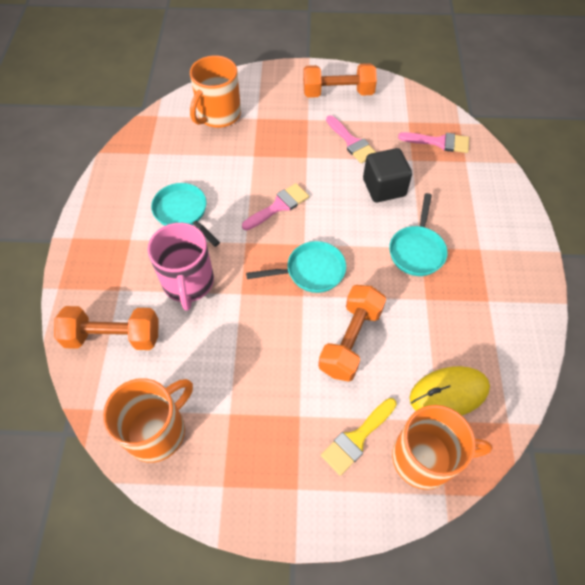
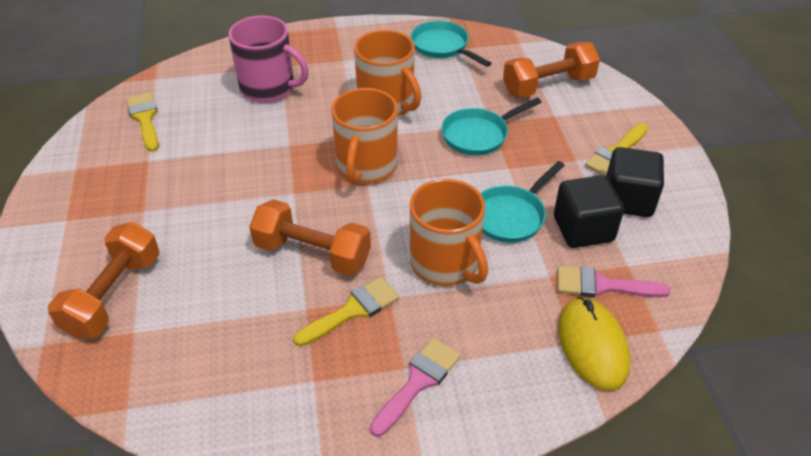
black cube: 1 -> 2
pink brush: 3 -> 2
yellow brush: 1 -> 3

